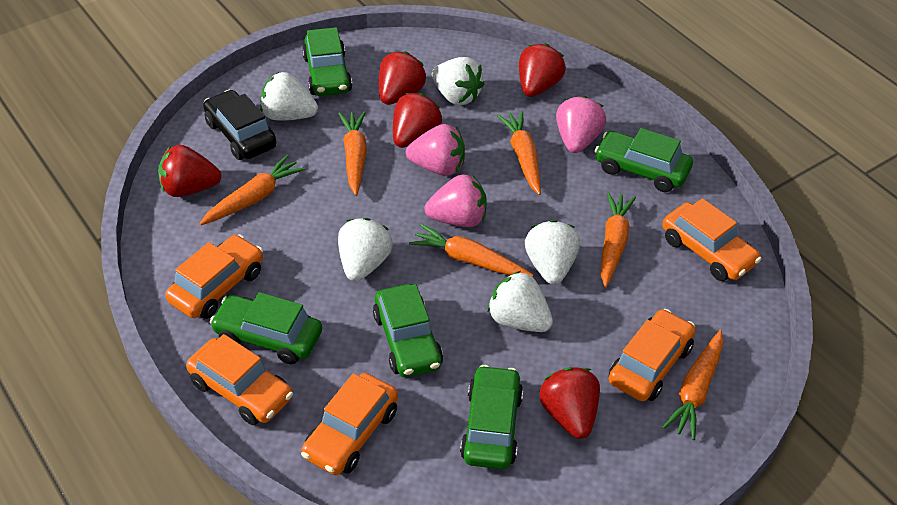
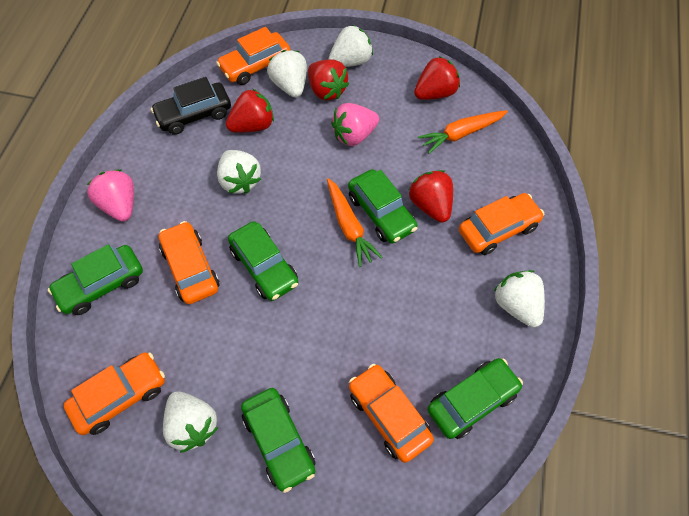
orange carrot: 6 -> 2
pink strawberry: 3 -> 2
red strawberry: 5 -> 4

